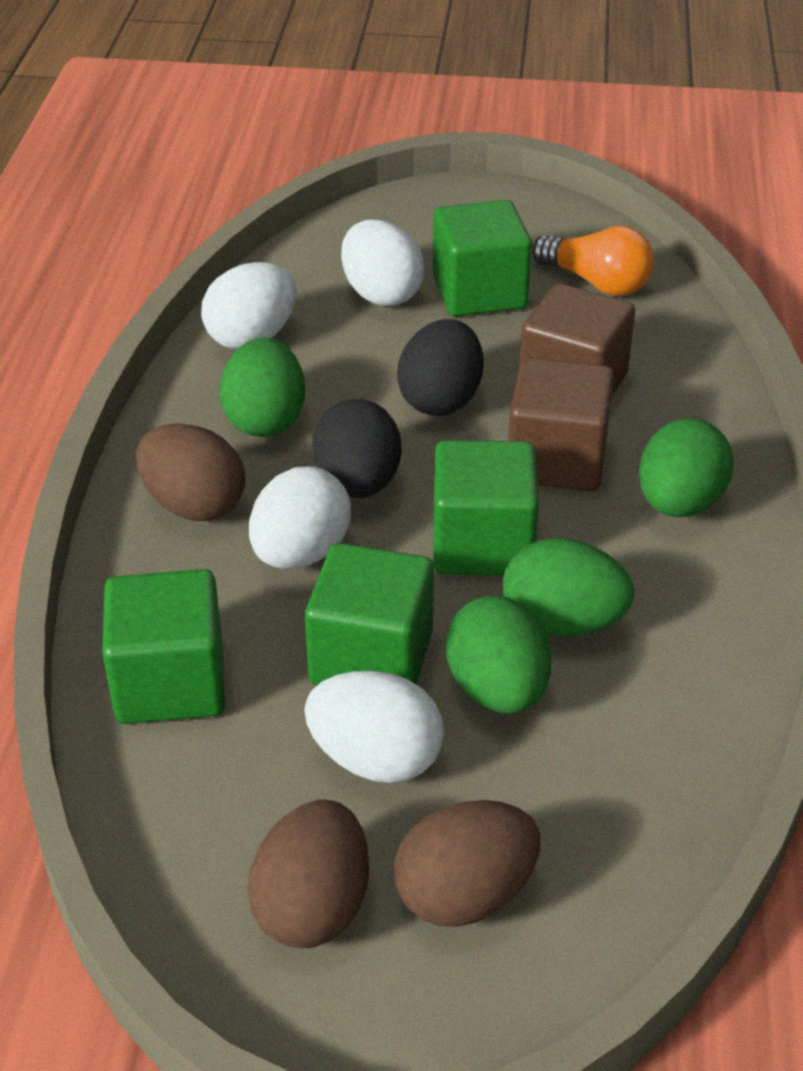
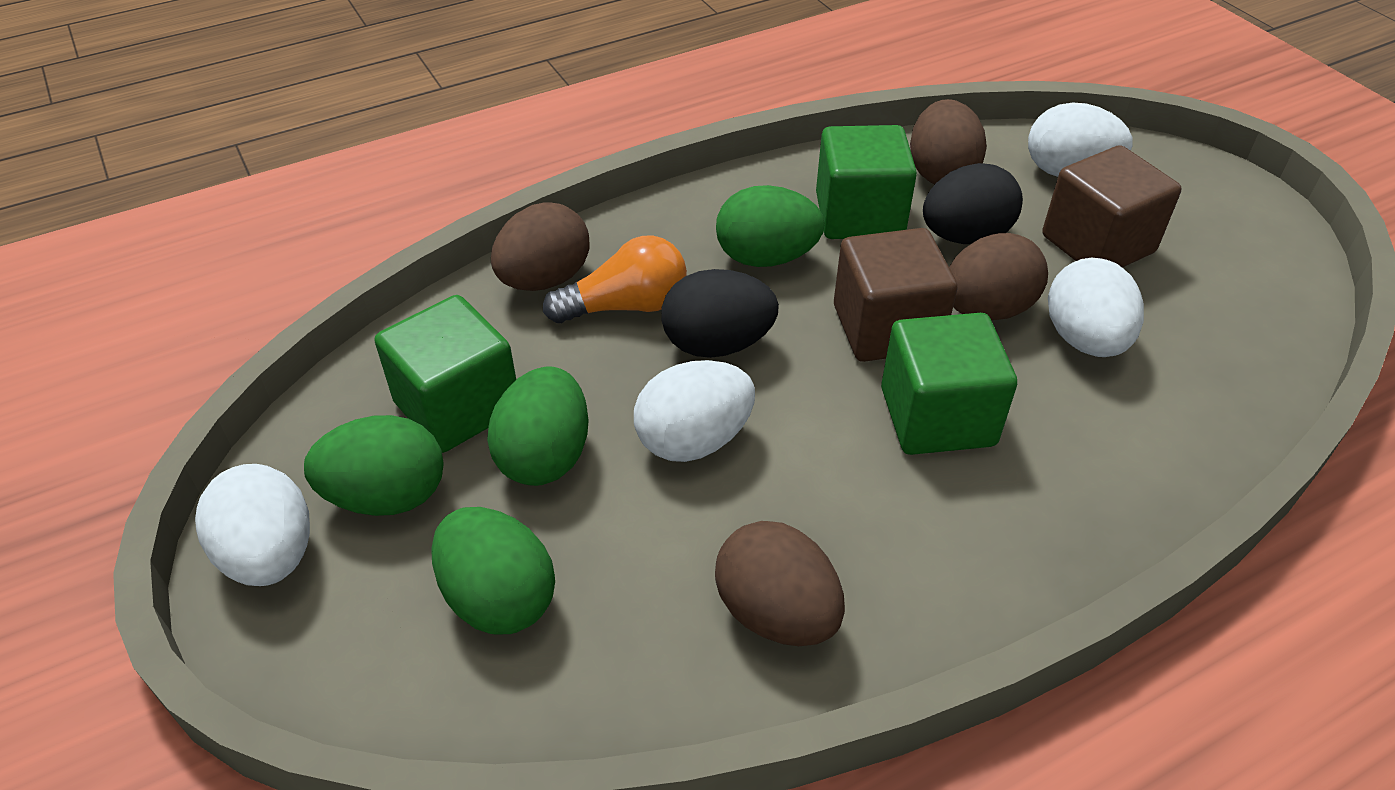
brown egg: 3 -> 4
green cube: 4 -> 3

